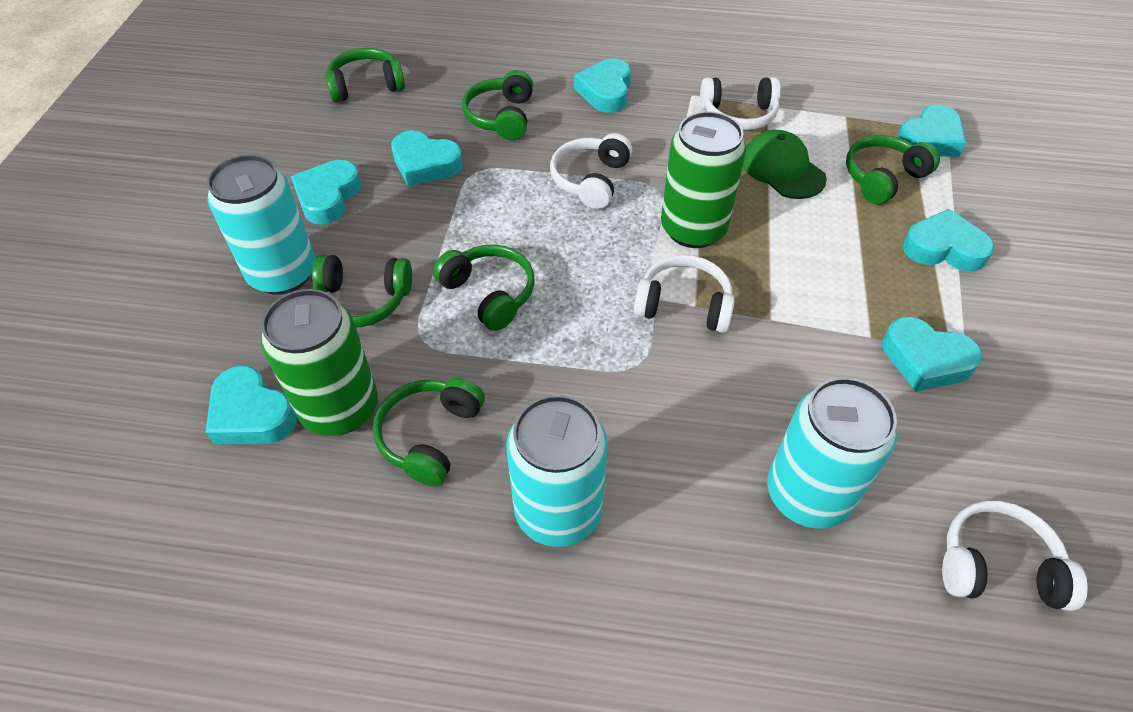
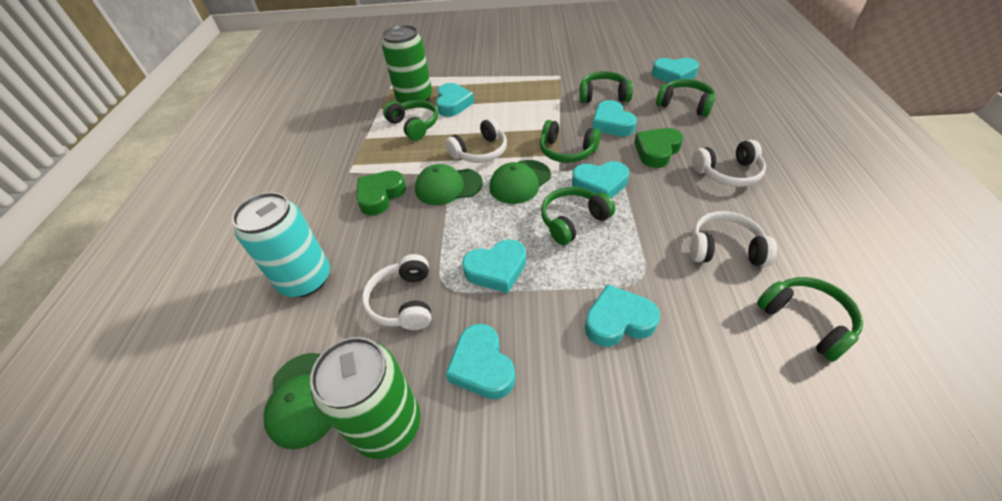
green cap: 1 -> 3
green heart: 0 -> 2
turquoise can: 3 -> 1

